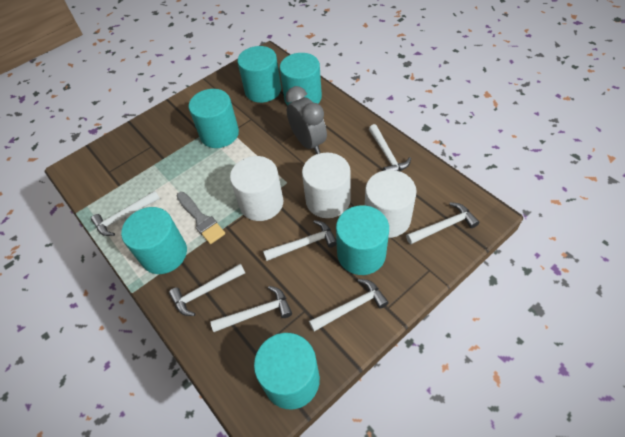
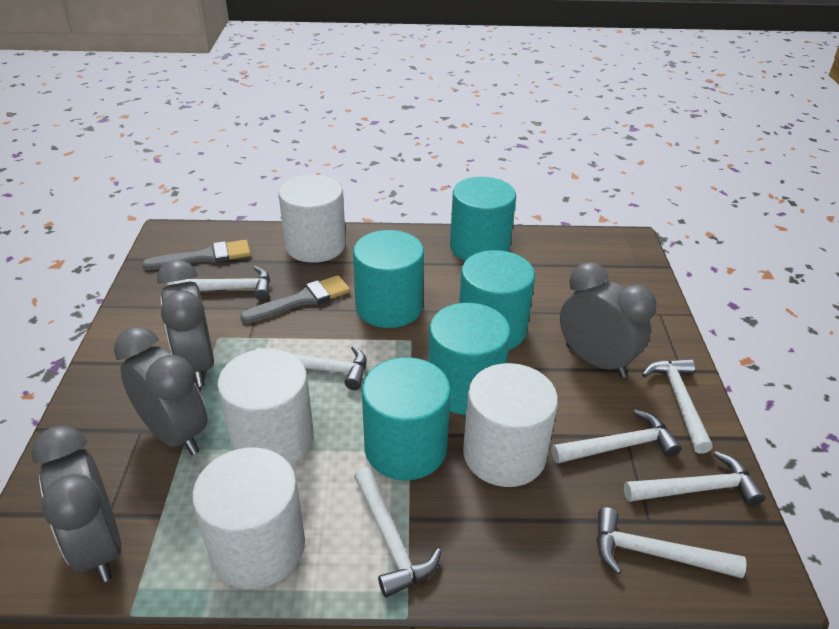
grey brush: 1 -> 2
grey clock: 1 -> 4
turquoise cylinder: 6 -> 5
white cylinder: 3 -> 4

